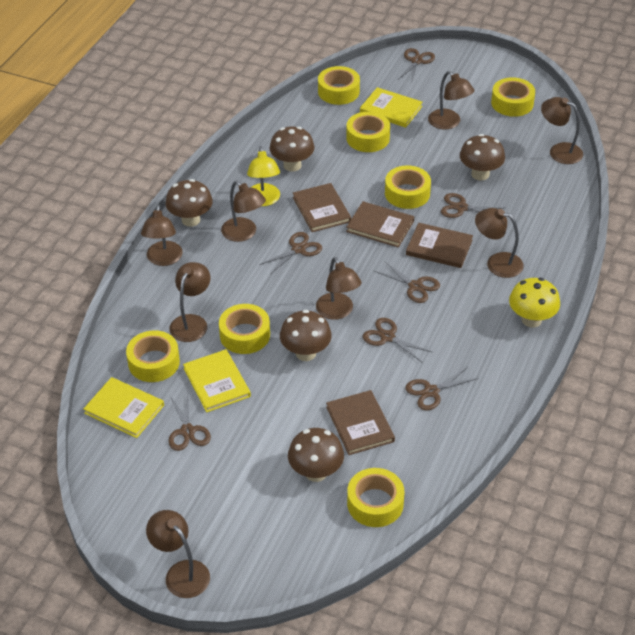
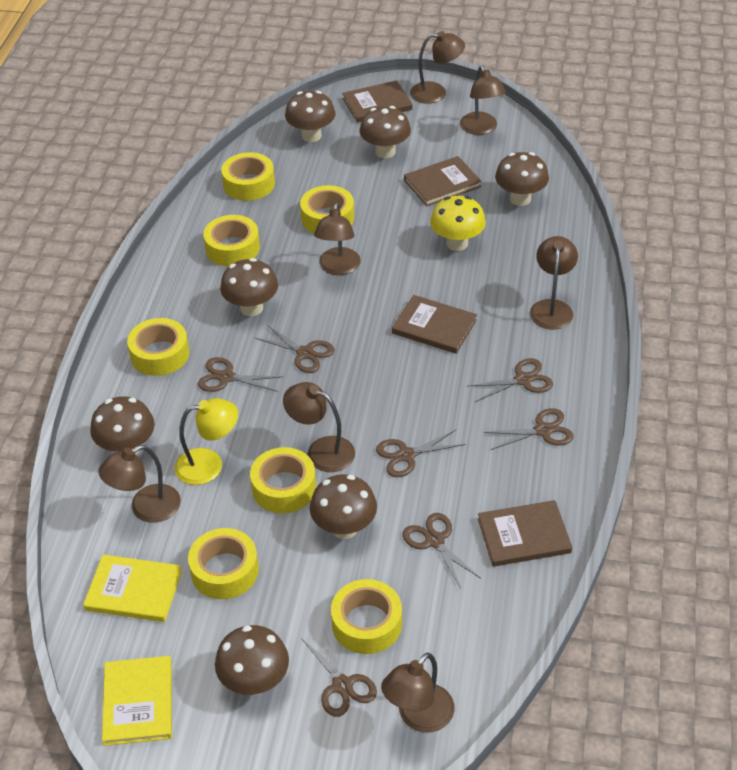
brown lamp: 8 -> 7
brown mushroom: 5 -> 7
yellow book: 3 -> 2

